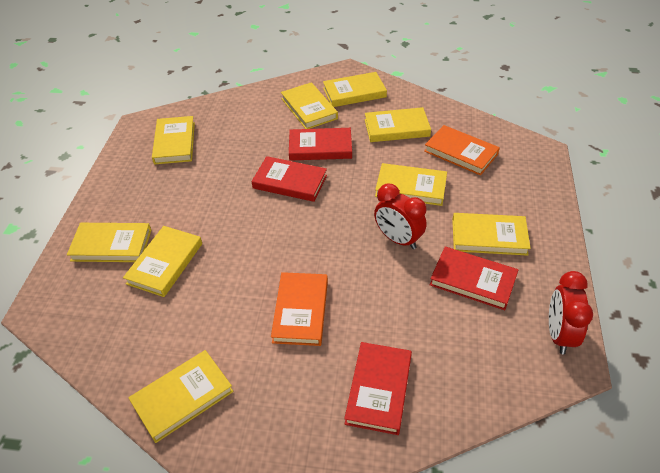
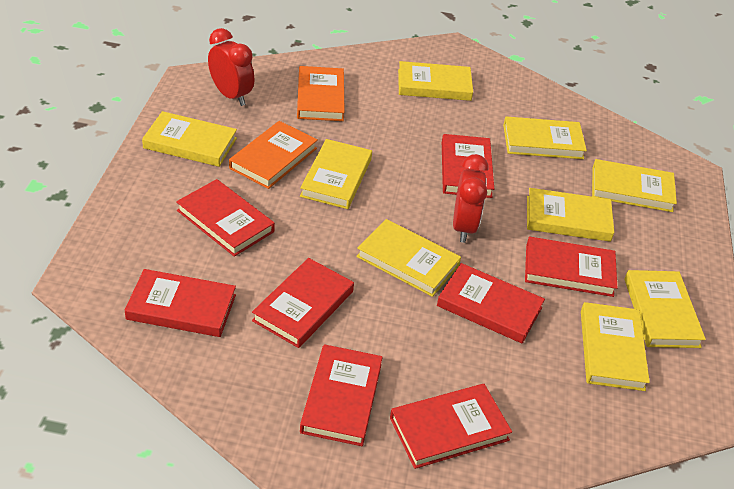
red book: 4 -> 8

